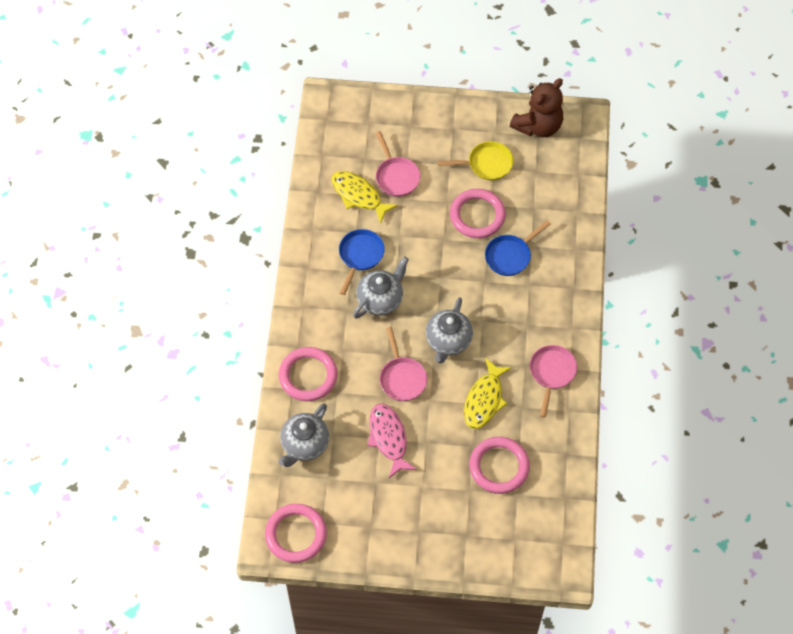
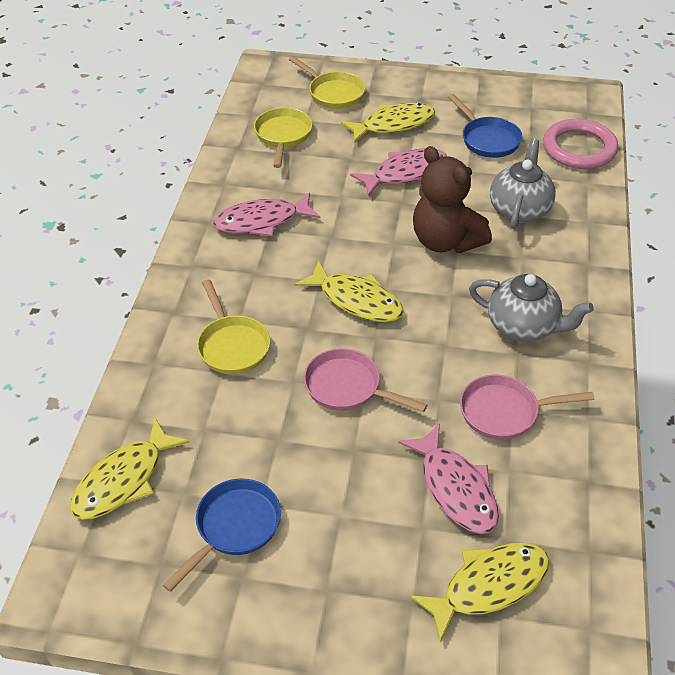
grey teapot: 3 -> 2
pink fish: 1 -> 3
pink pan: 3 -> 2
pink ring: 4 -> 1
yellow fish: 2 -> 4
yellow pan: 1 -> 3

